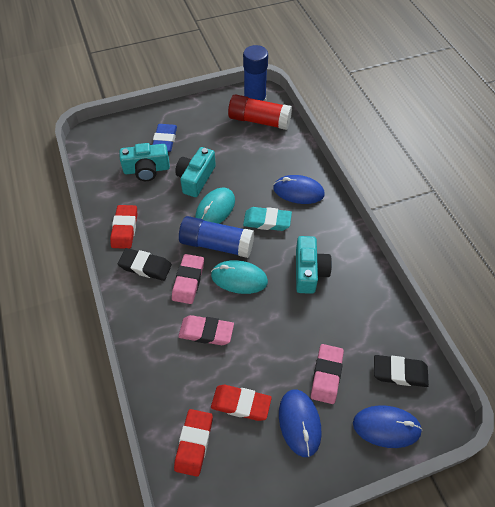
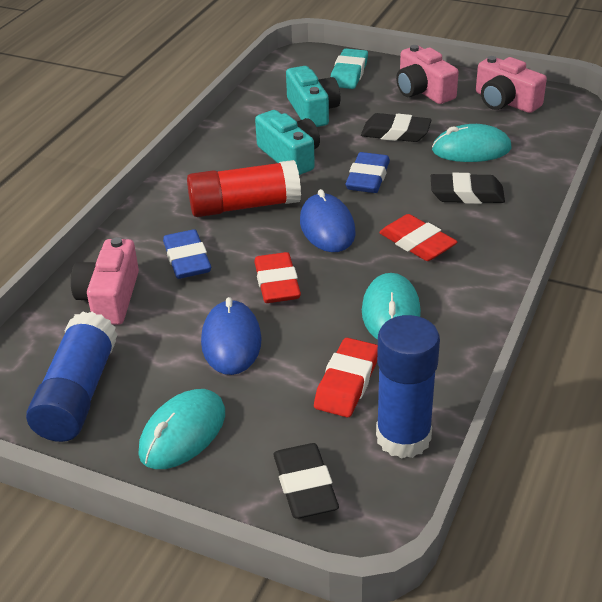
black eraser: 2 -> 3
blue eraser: 1 -> 2
blue mouse: 3 -> 2
pink camera: 0 -> 3
pink eraser: 3 -> 0
turquoise camera: 3 -> 2
turquoise mouse: 2 -> 3

